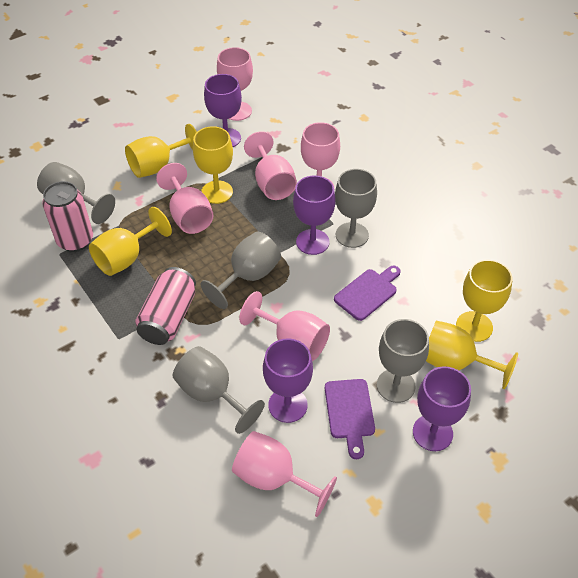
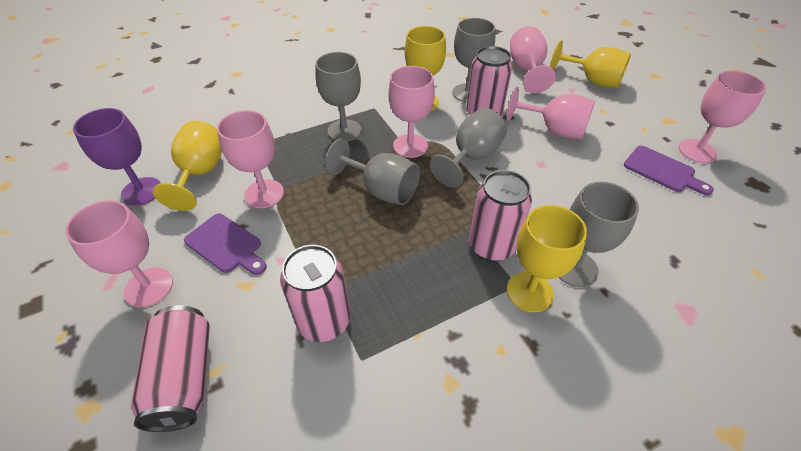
pink can: 2 -> 4
purple goblet: 4 -> 1
yellow goblet: 5 -> 4

